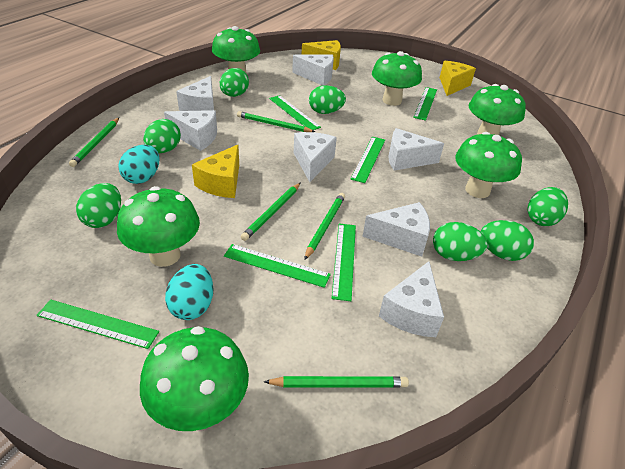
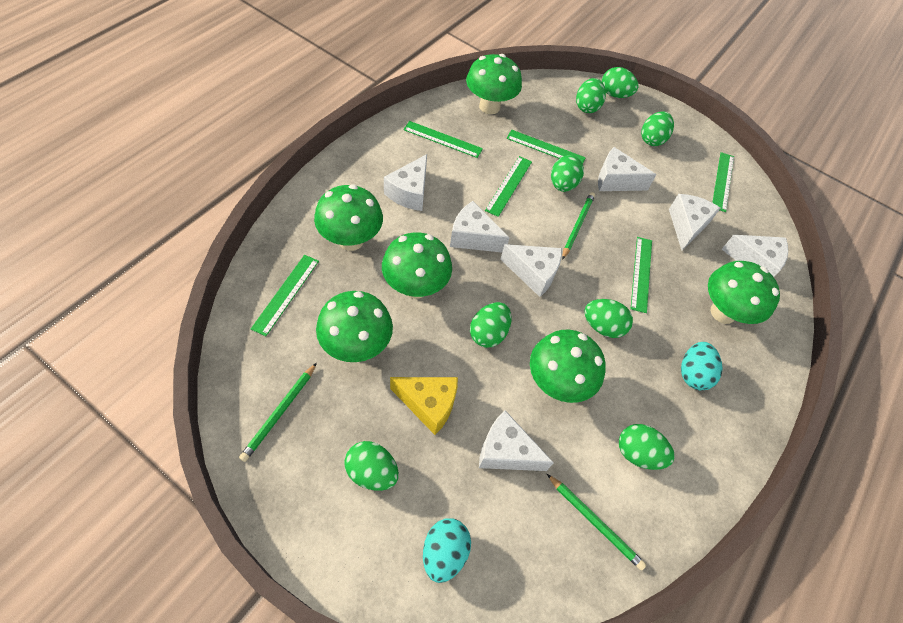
green egg: 7 -> 8
green pencil: 5 -> 3
yellow cheese: 3 -> 1

